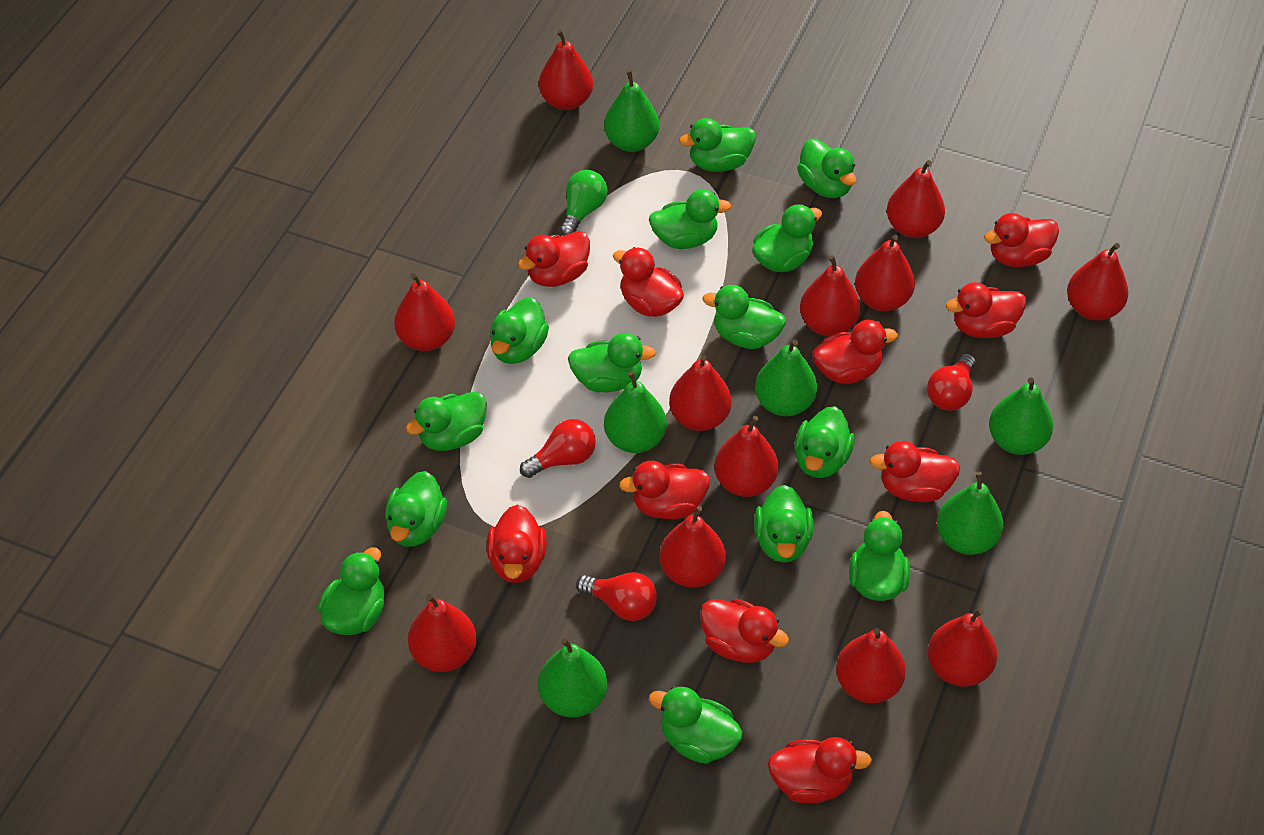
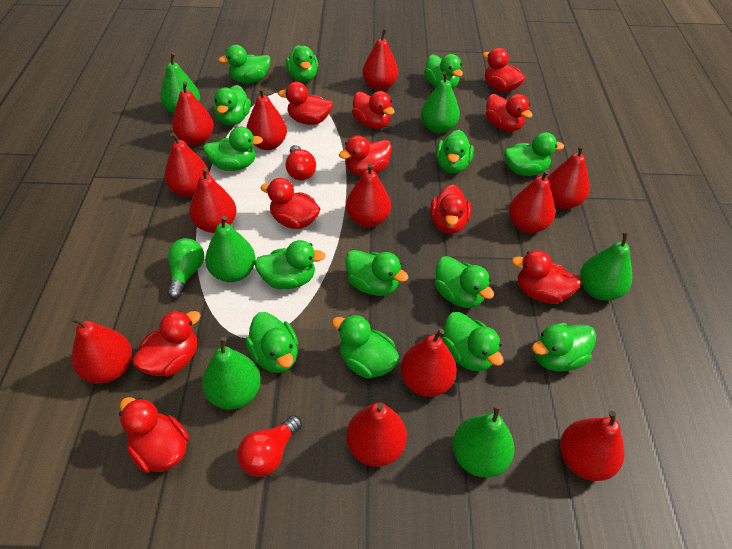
red light bulb: 3 -> 2

